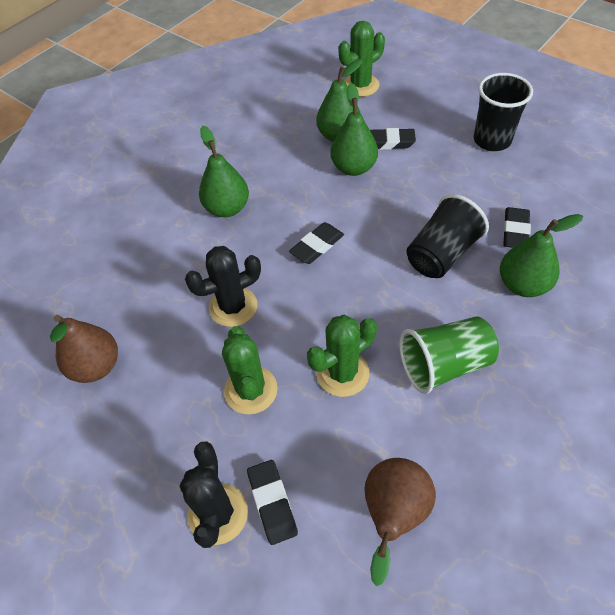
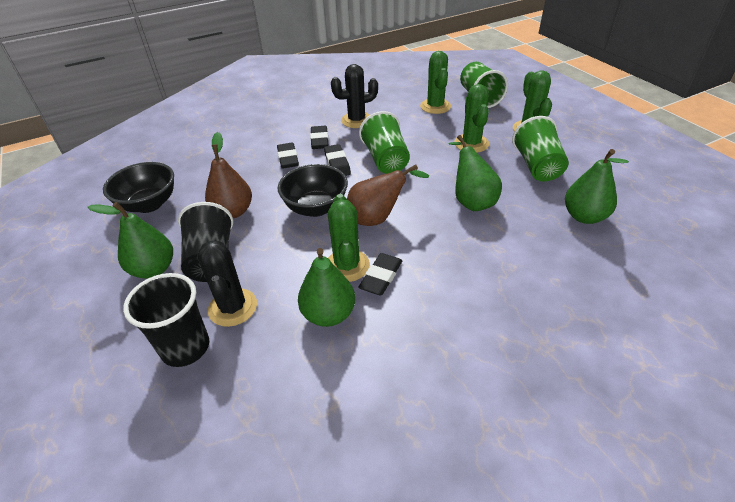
black bowl: 0 -> 2
green cactus: 3 -> 4
green cup: 1 -> 3

